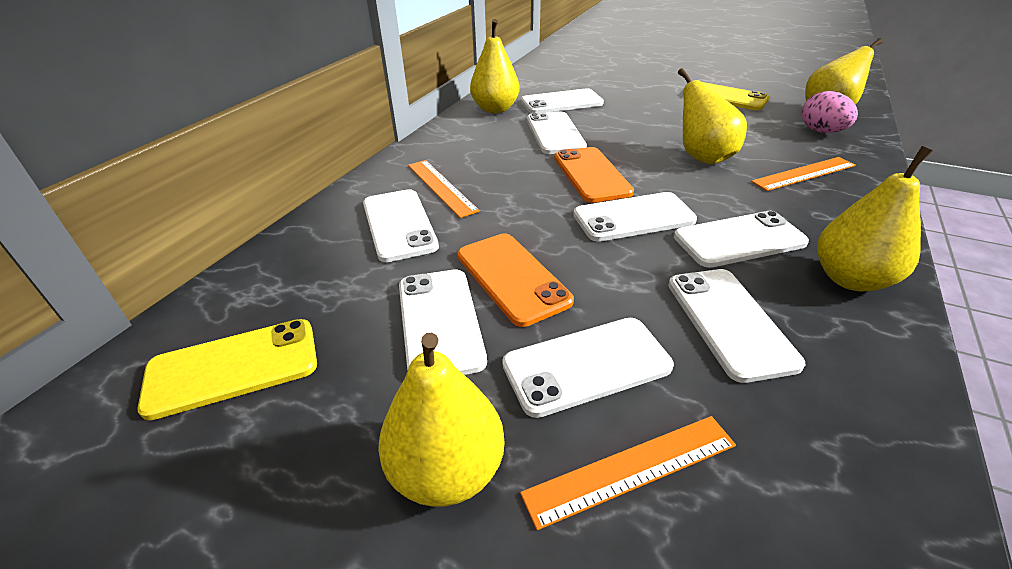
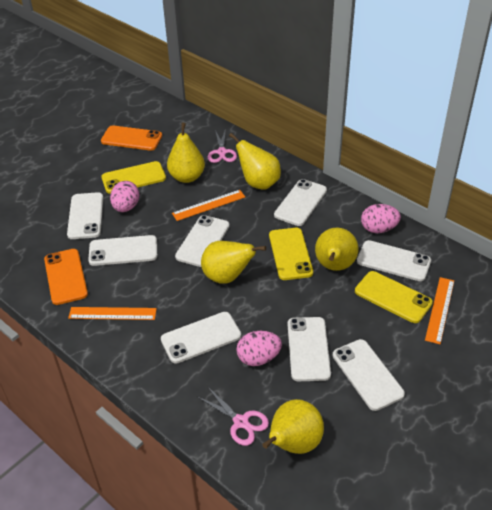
pink egg: 1 -> 3
pink scissors: 0 -> 2
yellow phone: 2 -> 3

